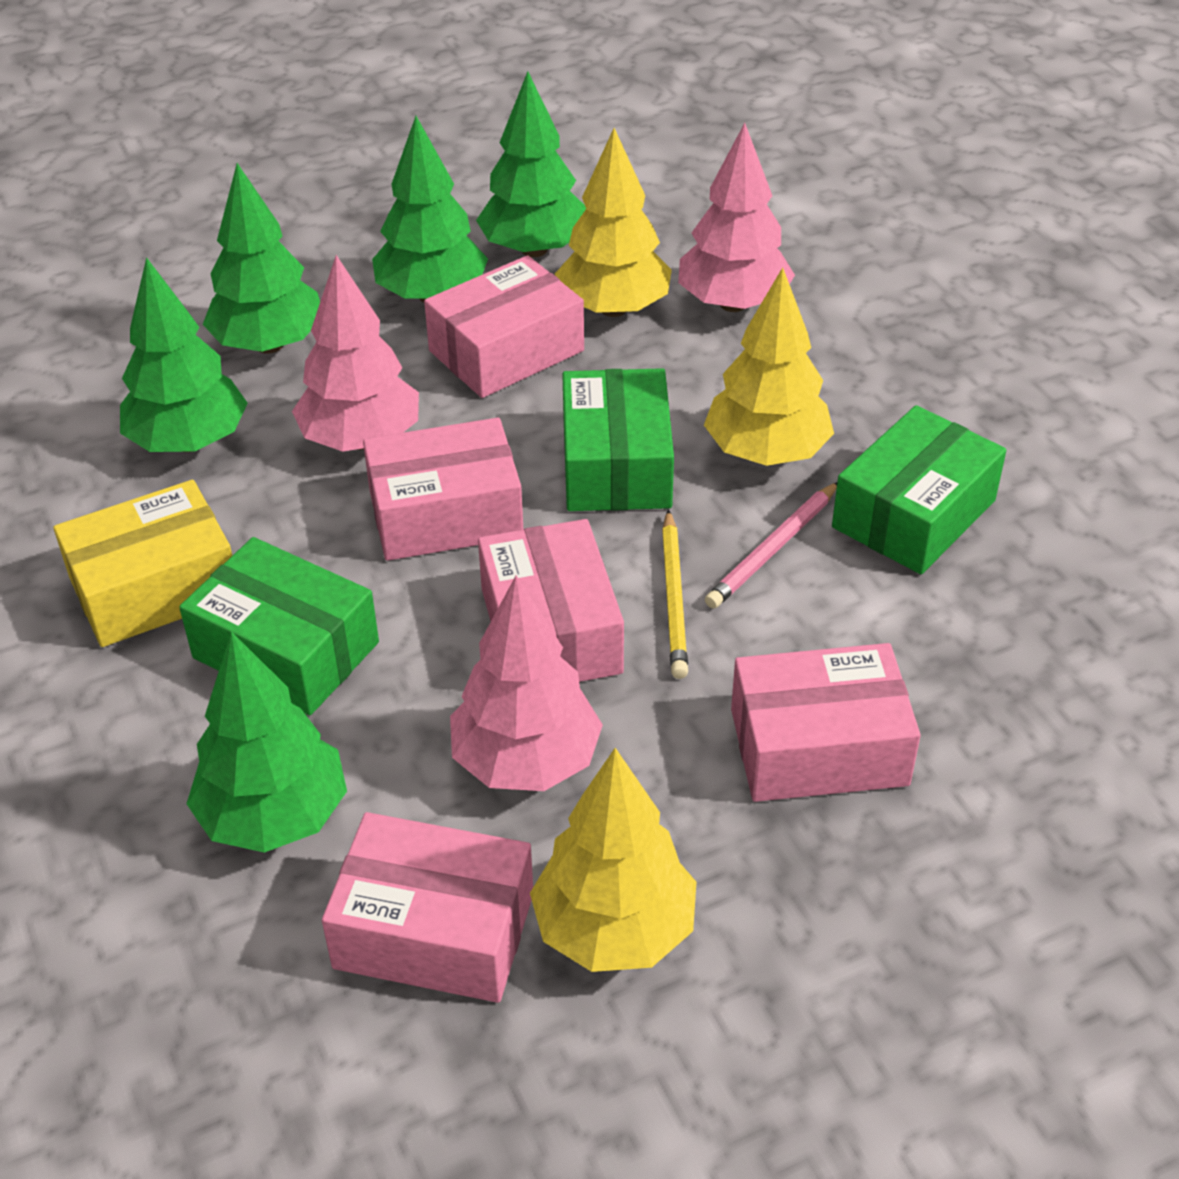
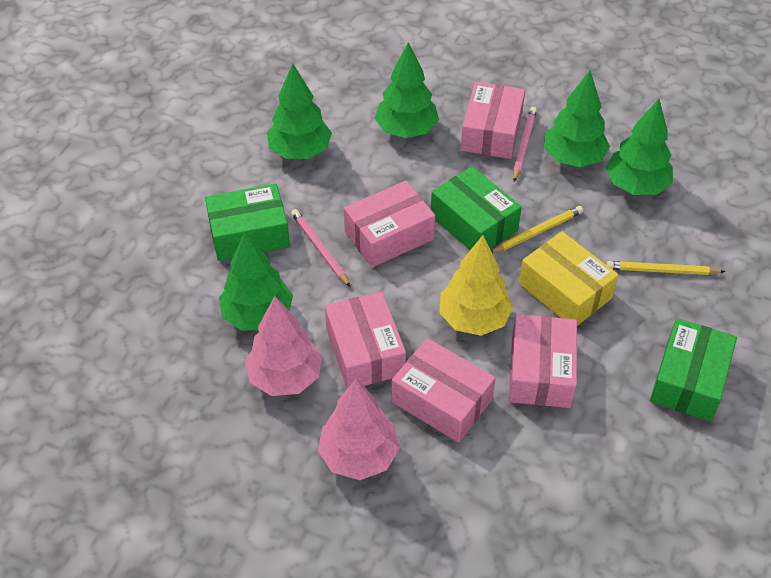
pink pencil: 1 -> 2
pink tree: 3 -> 2
yellow pencil: 1 -> 2
yellow tree: 3 -> 1

